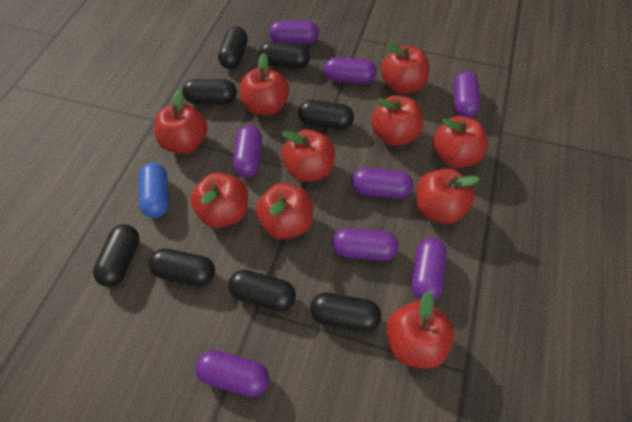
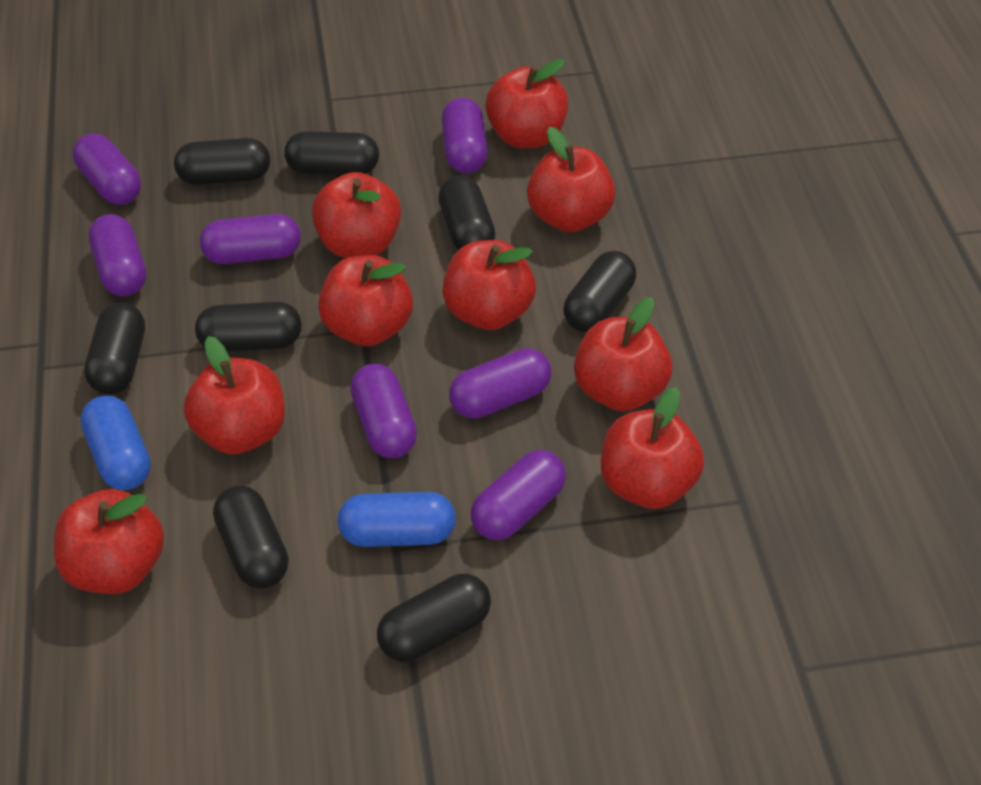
blue capsule: 1 -> 2
purple capsule: 8 -> 7
red apple: 10 -> 9

